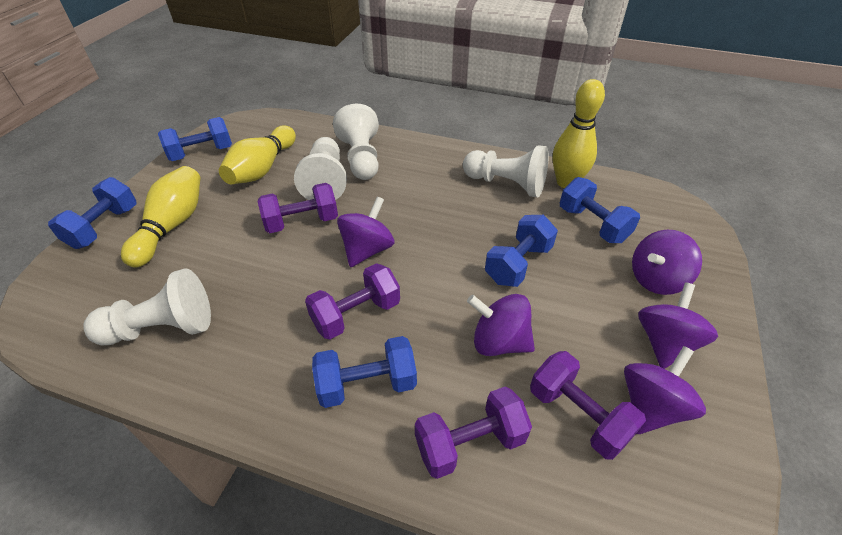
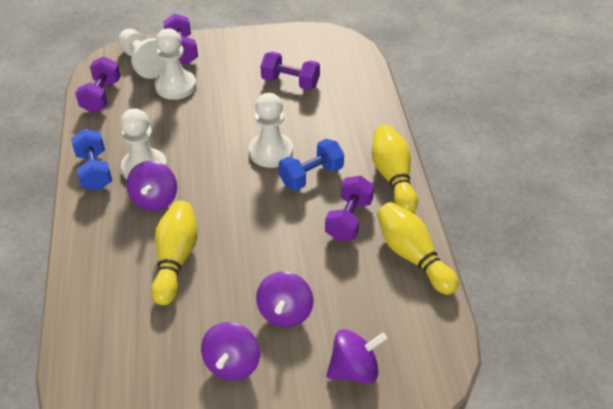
blue dumbbell: 5 -> 2
purple spinning top: 5 -> 4

